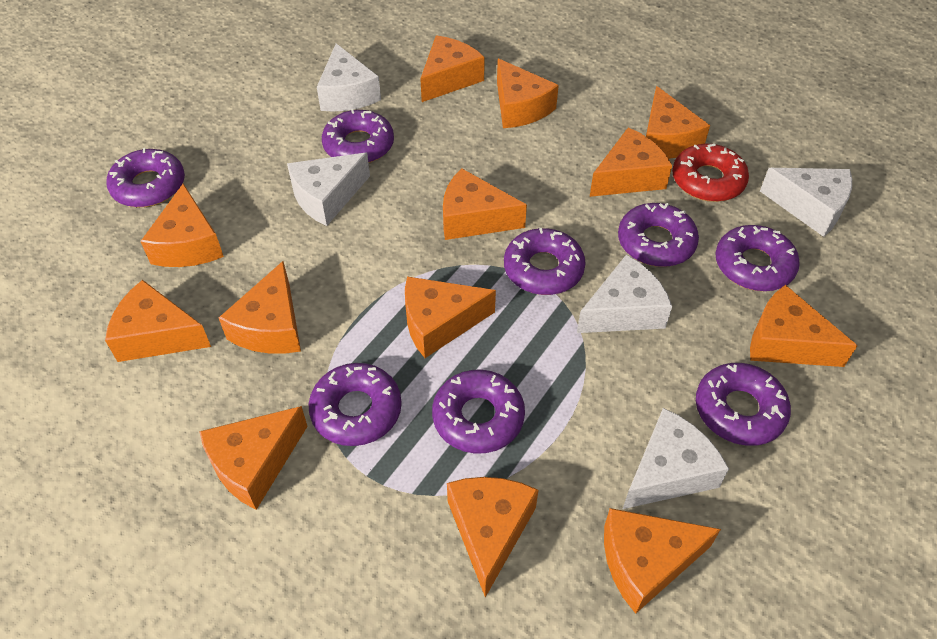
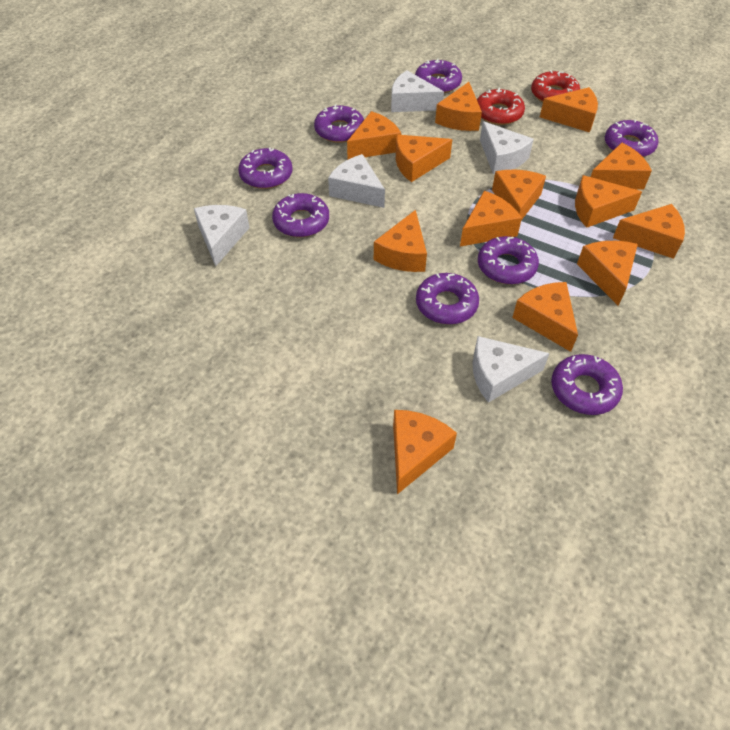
red donut: 1 -> 2

